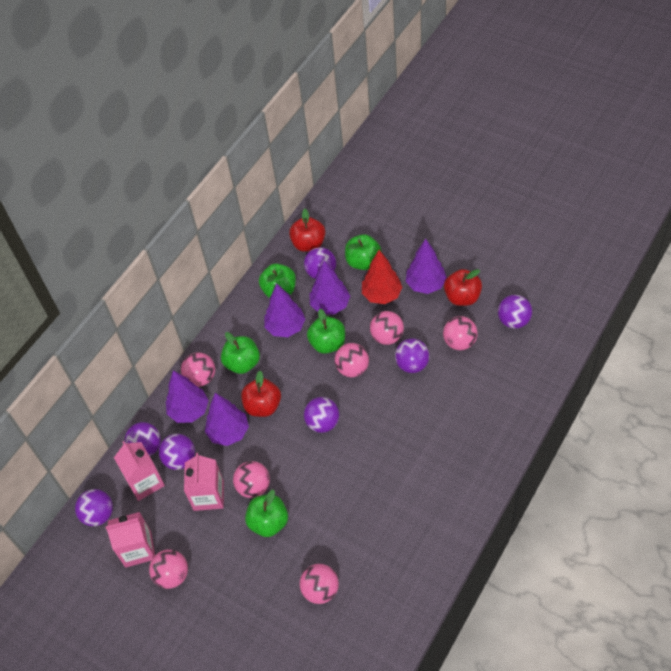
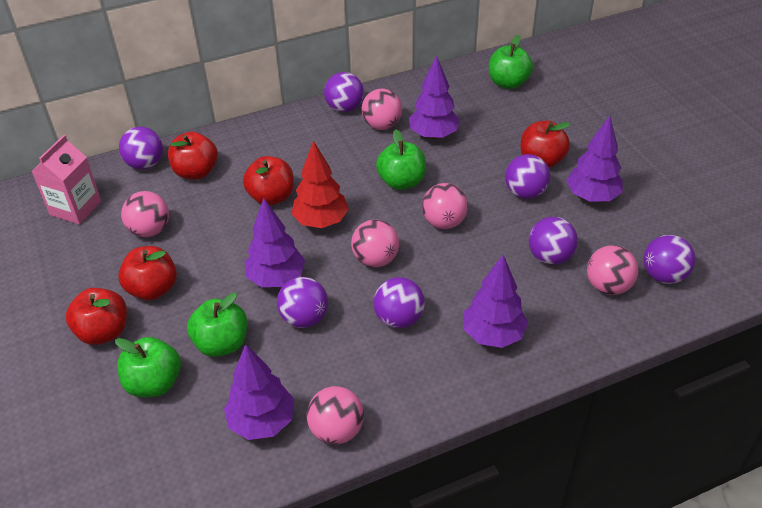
green apple: 5 -> 4
pink ball: 7 -> 6
pink carton: 3 -> 1
red apple: 3 -> 5

